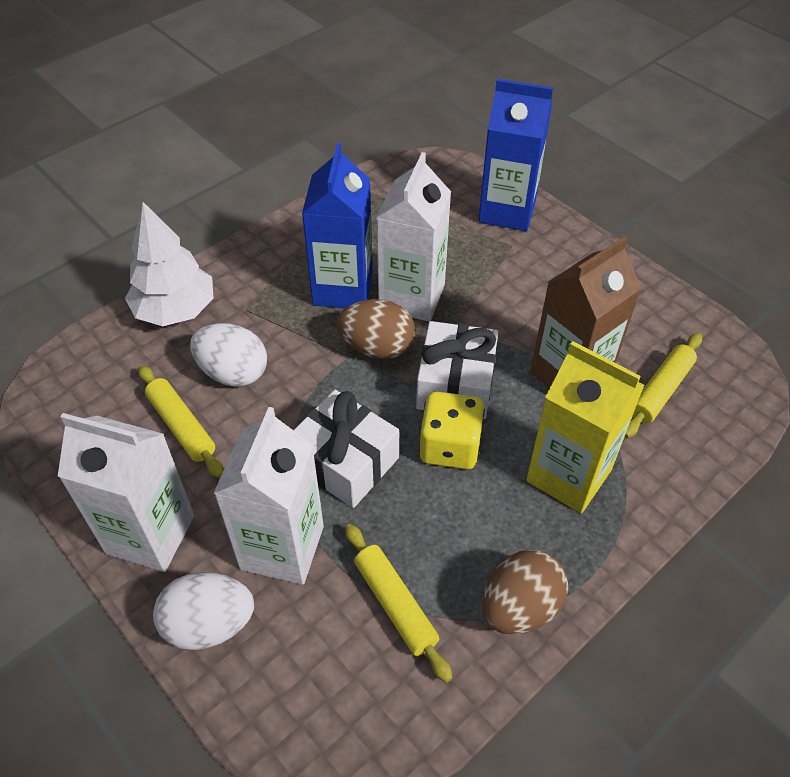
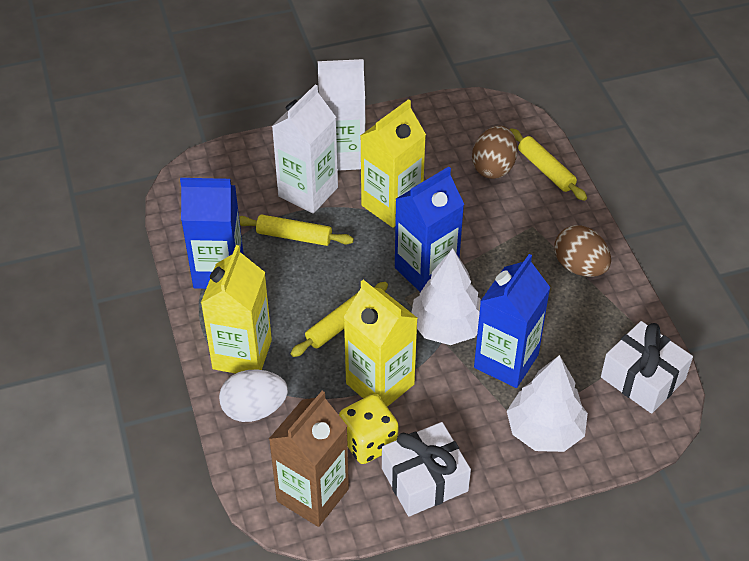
blue carton: 2 -> 3
white carton: 3 -> 2
white egg: 2 -> 1
white tree: 1 -> 2
yellow carton: 1 -> 3

